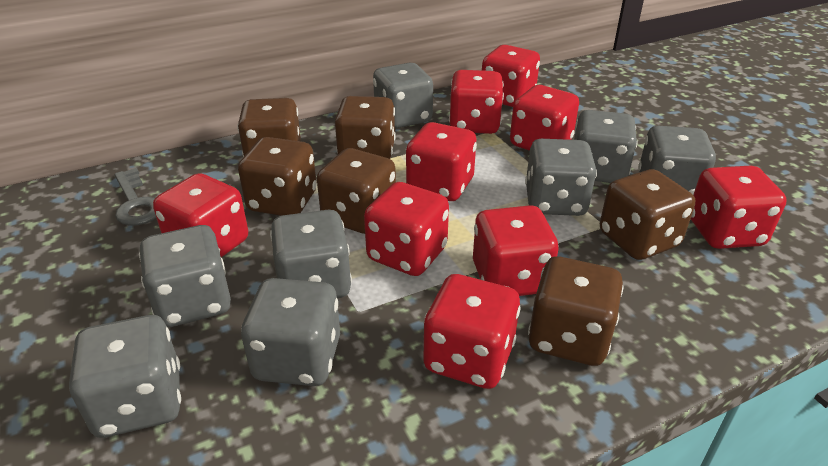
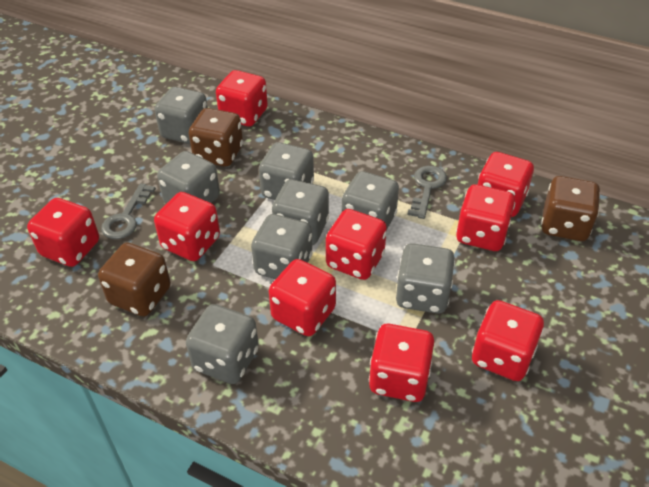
brown dice: 6 -> 3
grey key: 1 -> 2

